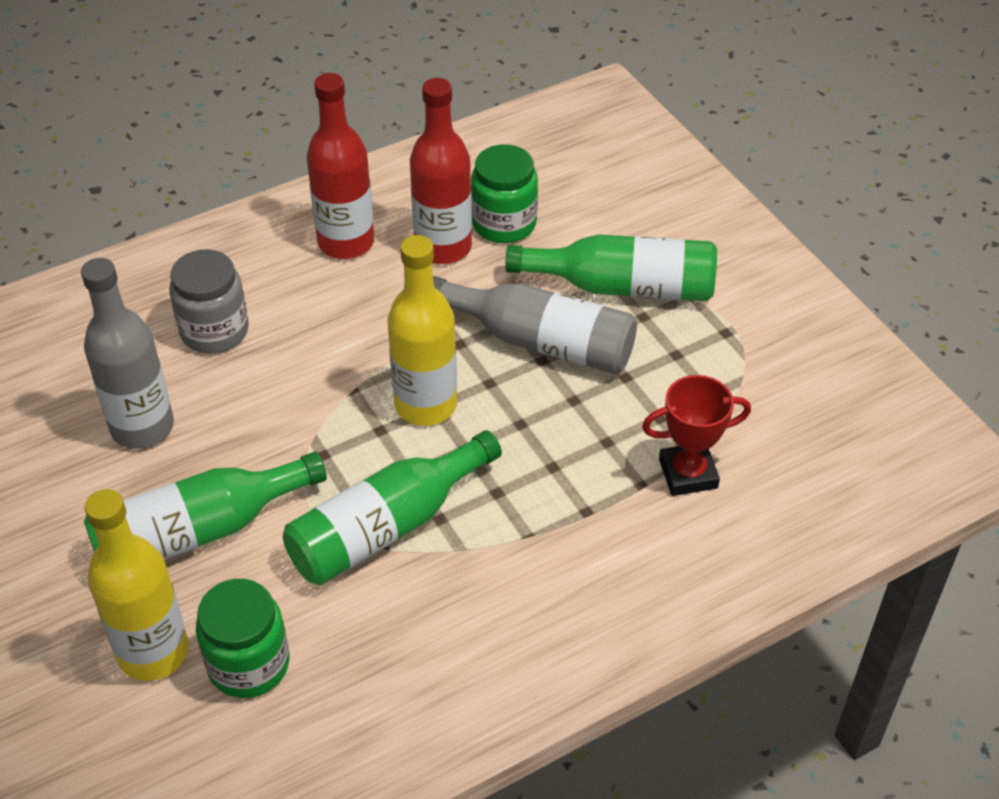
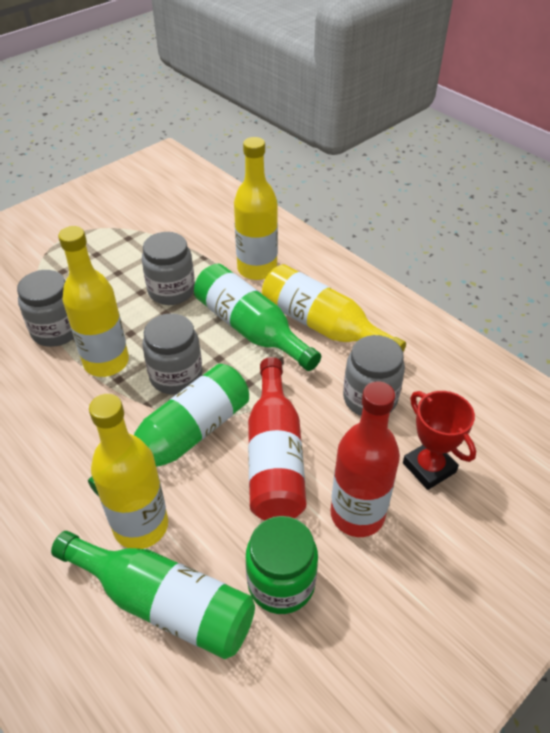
green jar: 2 -> 1
grey bottle: 2 -> 0
grey jar: 1 -> 4
yellow bottle: 2 -> 4

